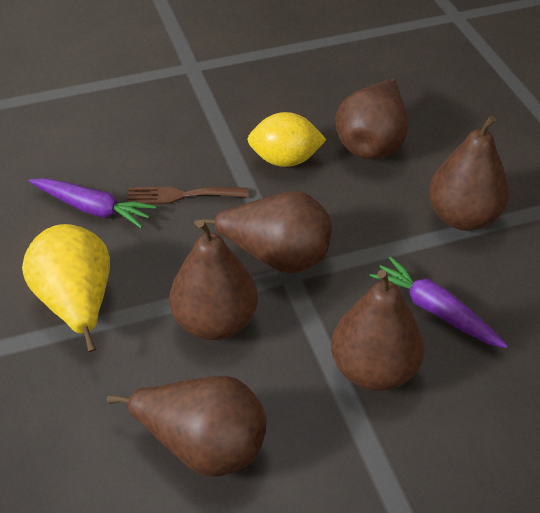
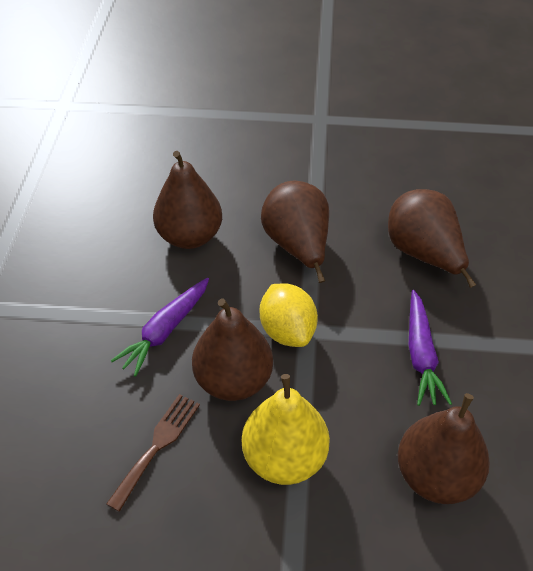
brown pear: 6 -> 5

